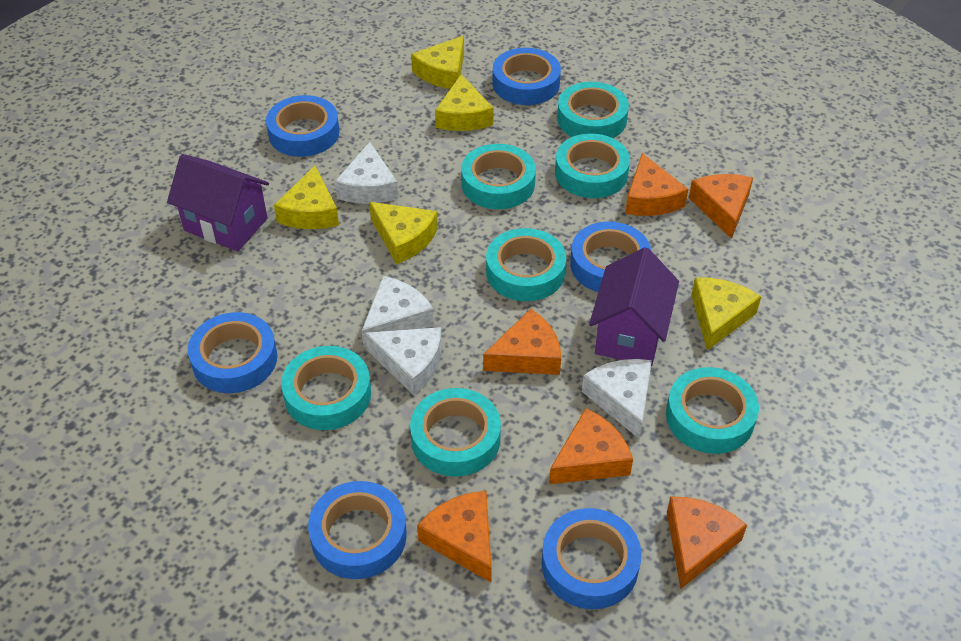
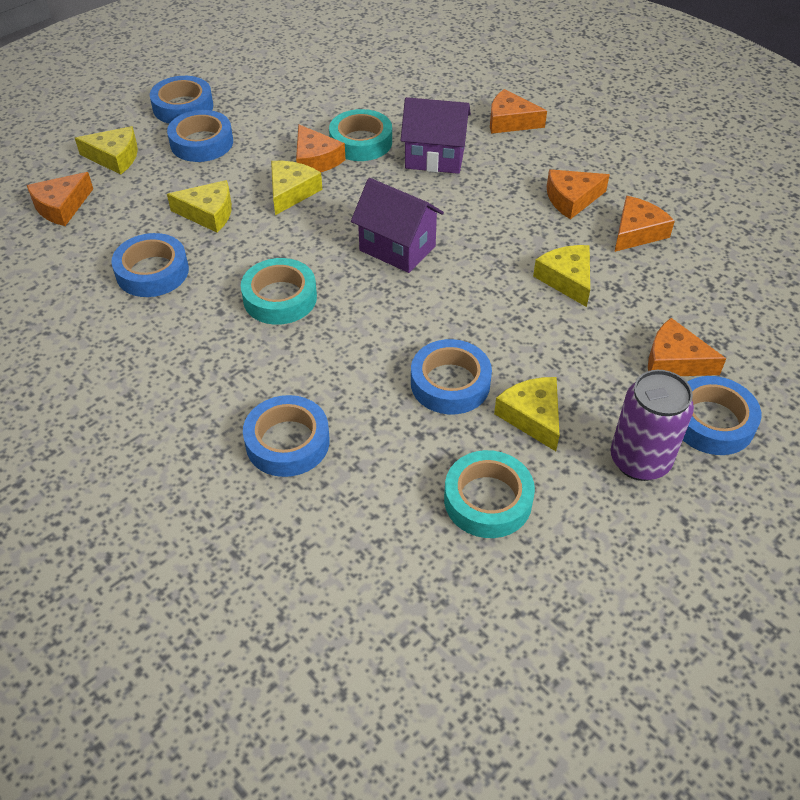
purple can: 0 -> 1
turquoise tape: 7 -> 3
white cheese: 4 -> 0

